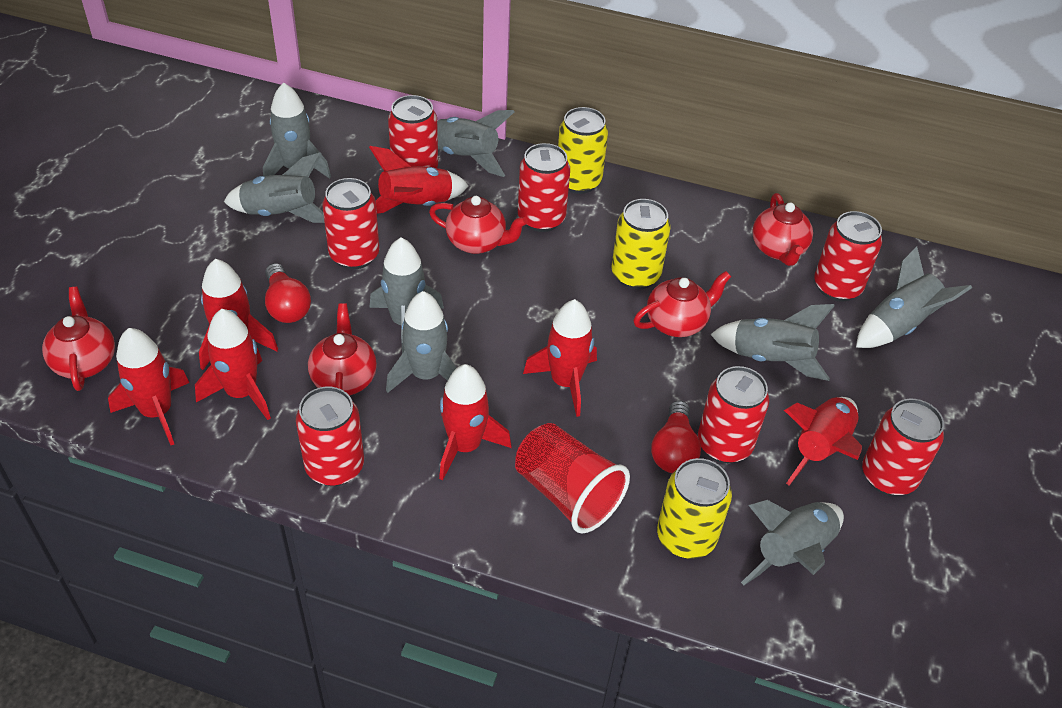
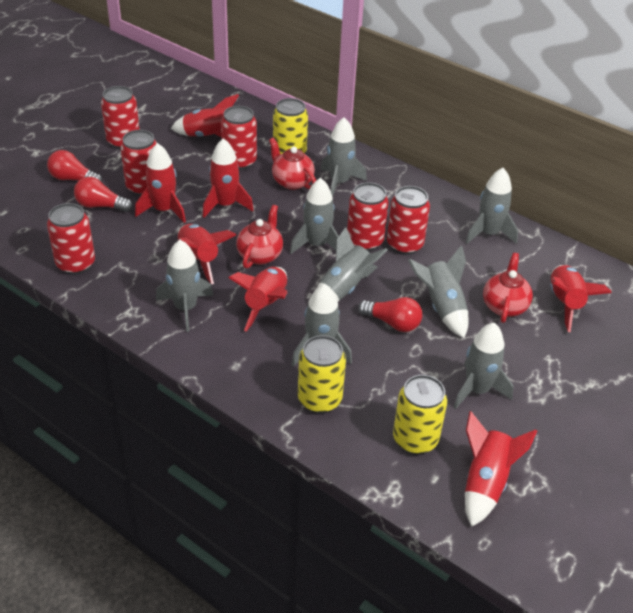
red can: 7 -> 6
red cup: 1 -> 0
red light bulb: 2 -> 3
red teapot: 5 -> 3

